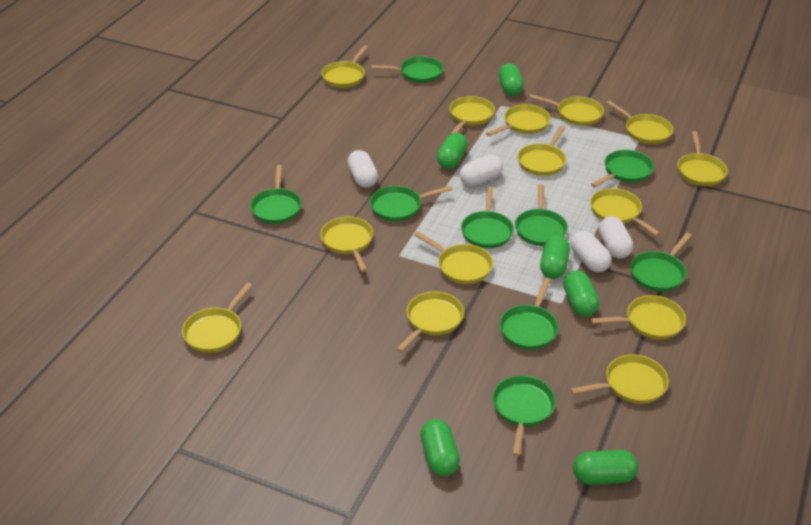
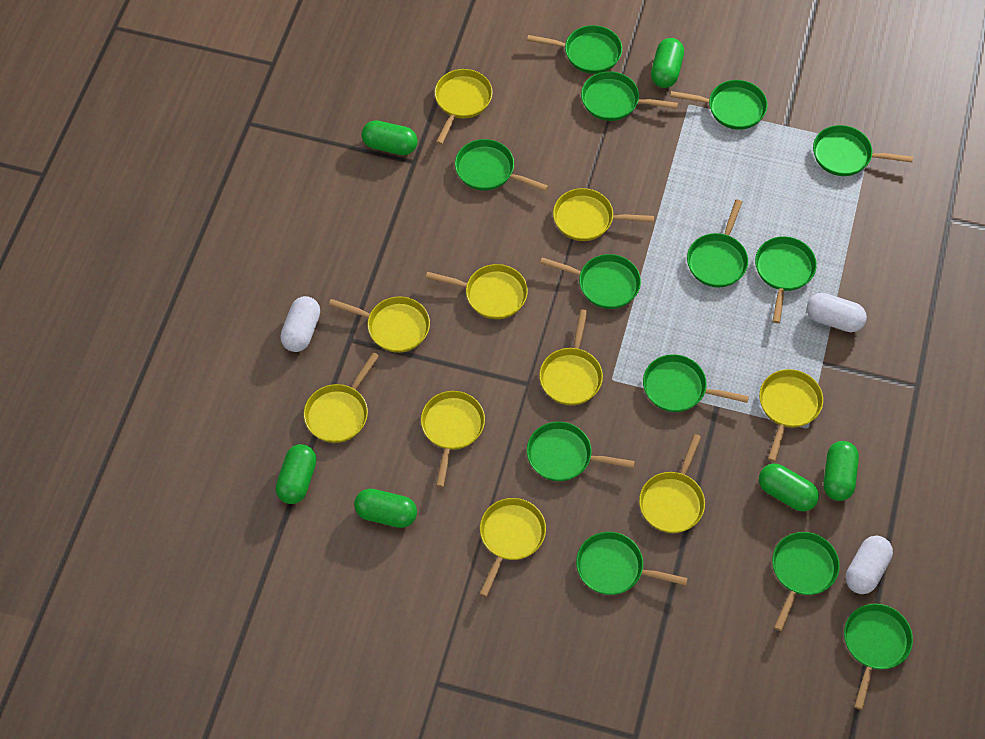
green pan: 9 -> 13
white capsule: 4 -> 3
yellow pan: 14 -> 10

